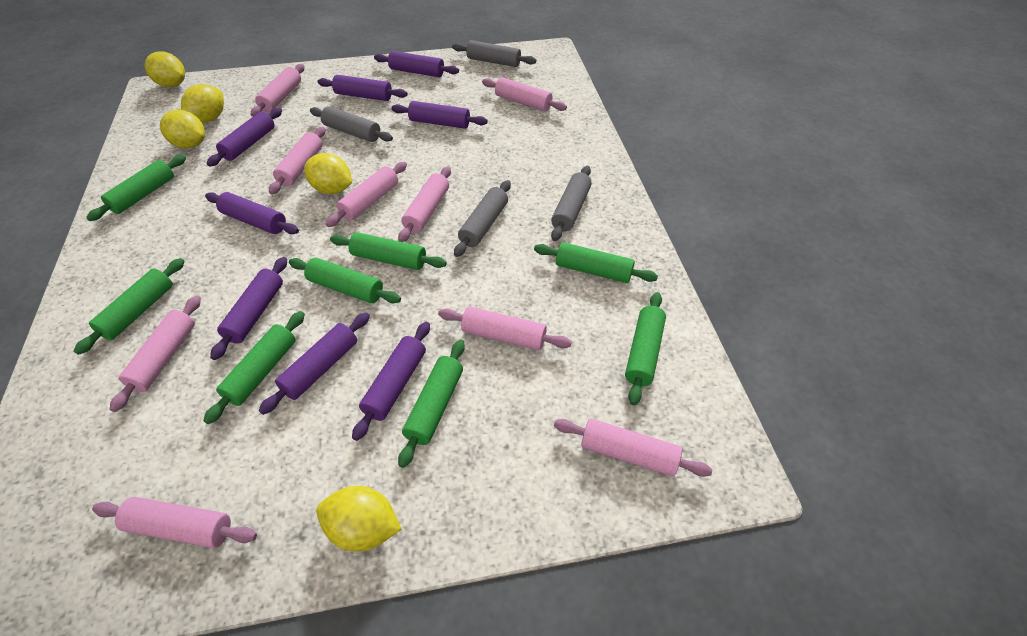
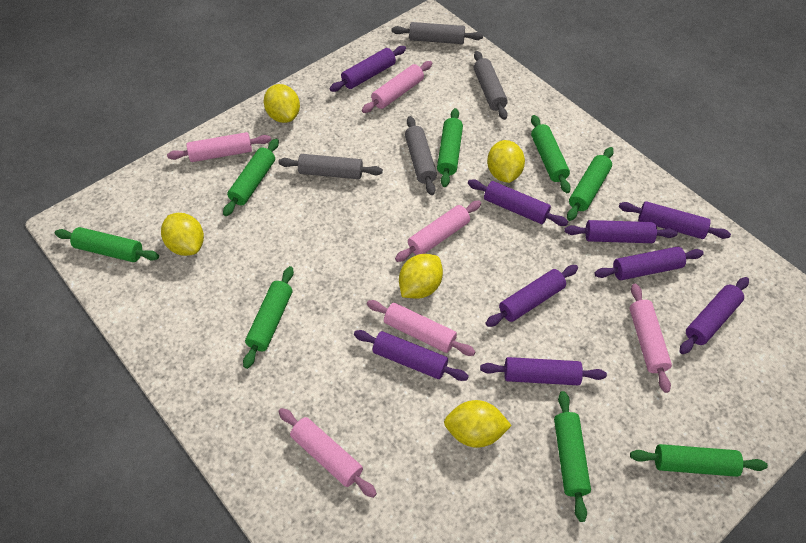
pink rolling pin: 9 -> 6
purple rolling pin: 8 -> 9

